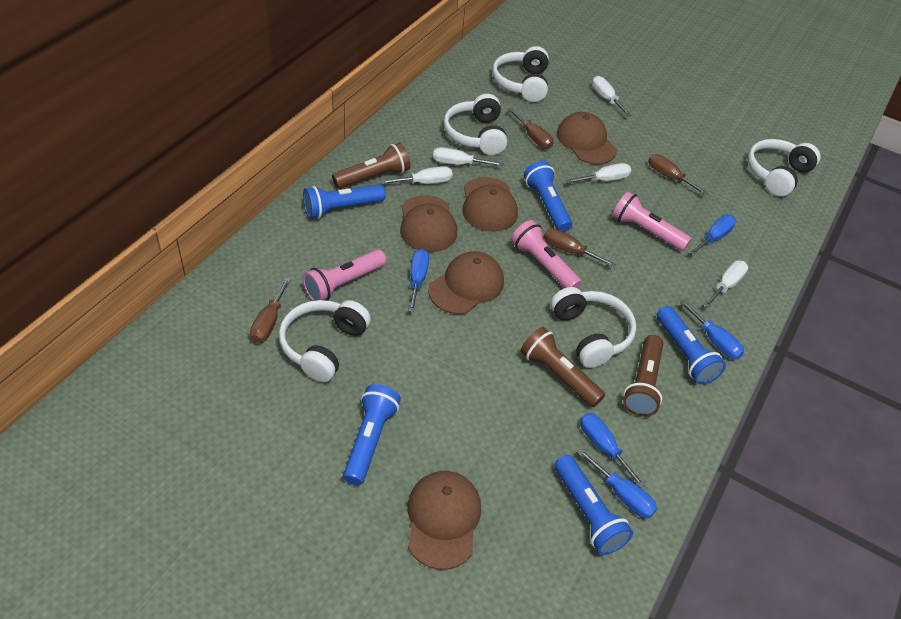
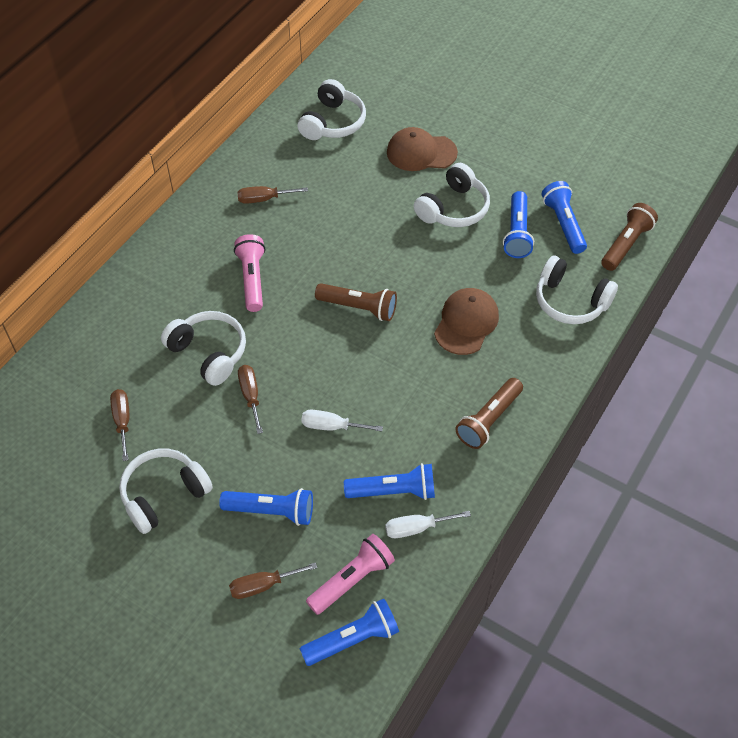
blue screwdriver: 5 -> 0
brown cap: 5 -> 2
pink flashlight: 3 -> 2
white screwdriver: 5 -> 2

